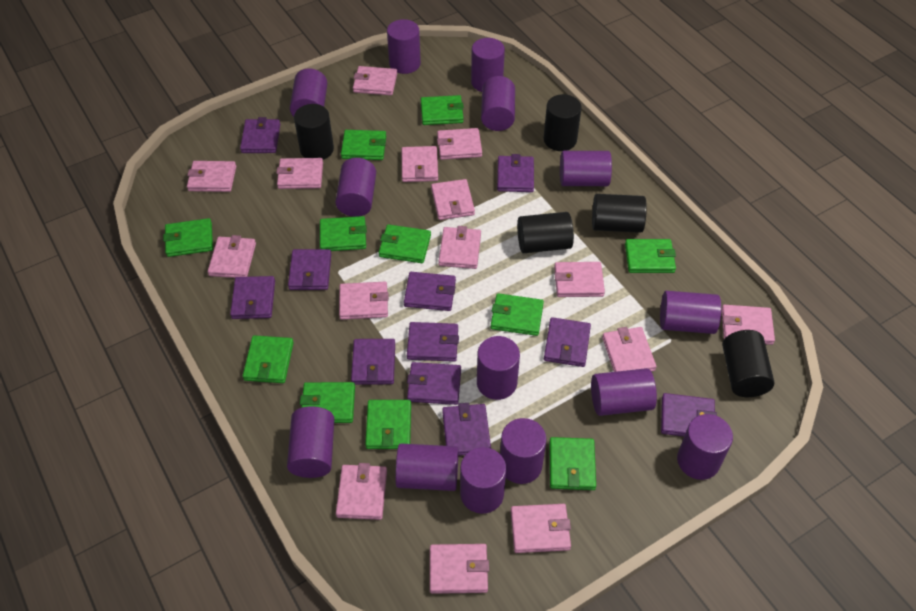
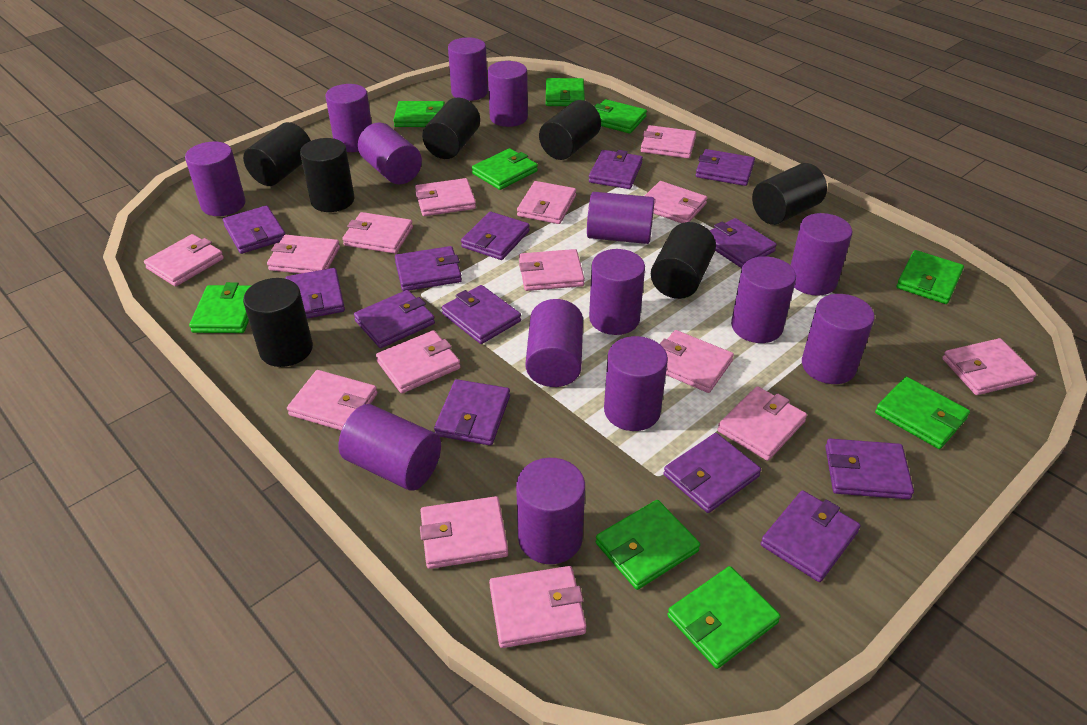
black cylinder: 5 -> 7
green wallet: 11 -> 9
purple wallet: 11 -> 13

